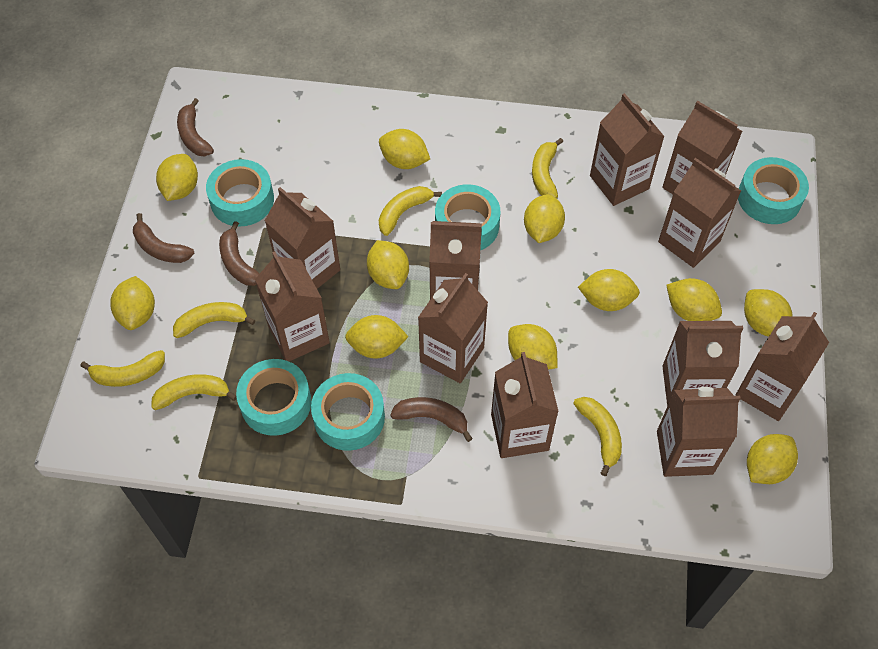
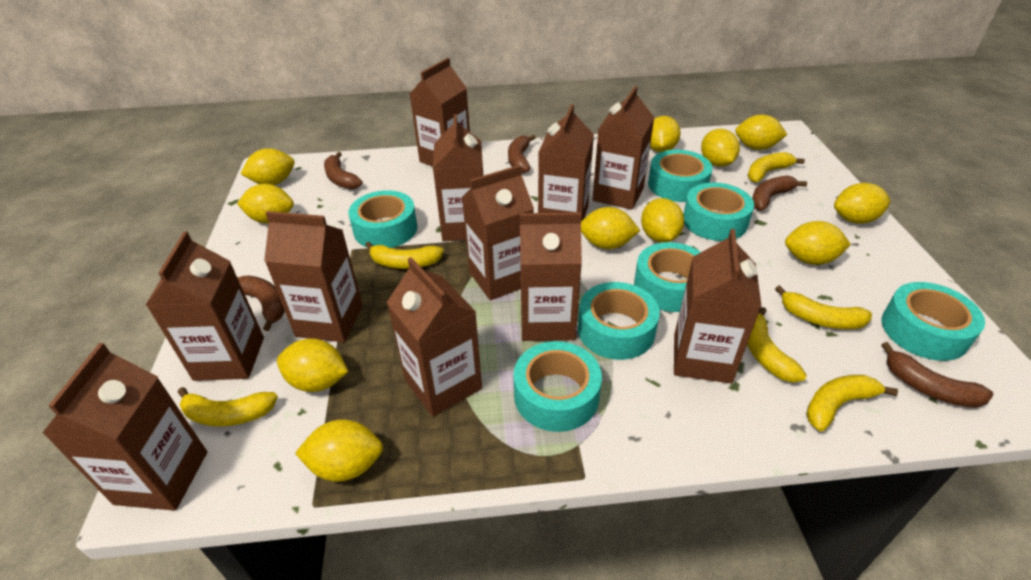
brown banana: 4 -> 5
turquoise tape: 5 -> 7

